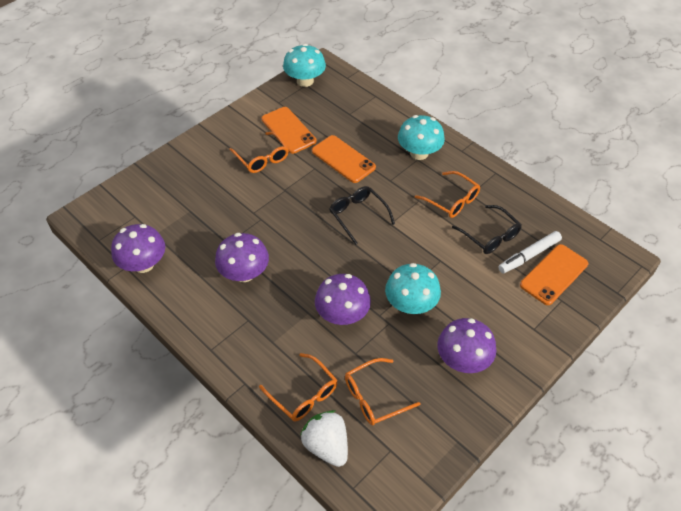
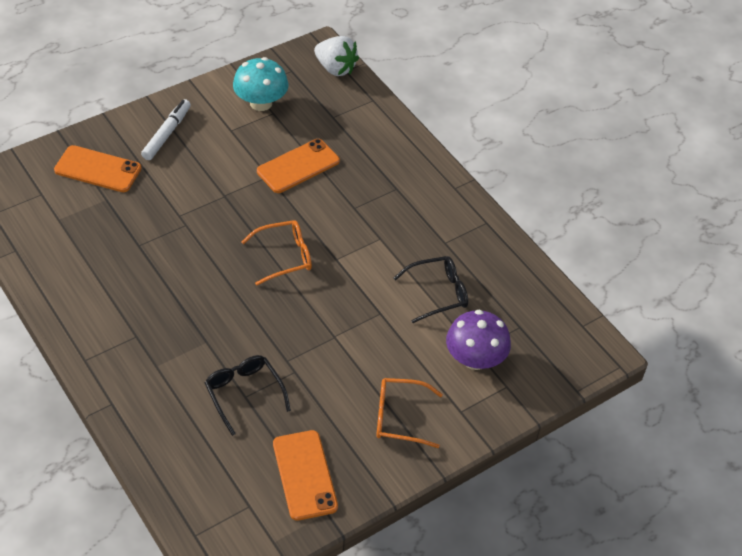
orange glasses: 4 -> 2
purple mushroom: 4 -> 1
turquoise mushroom: 3 -> 1

